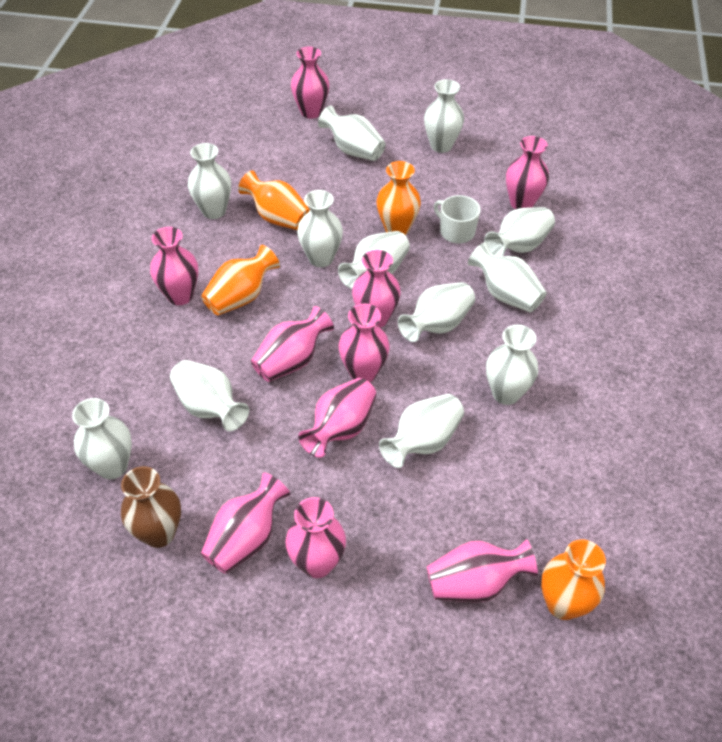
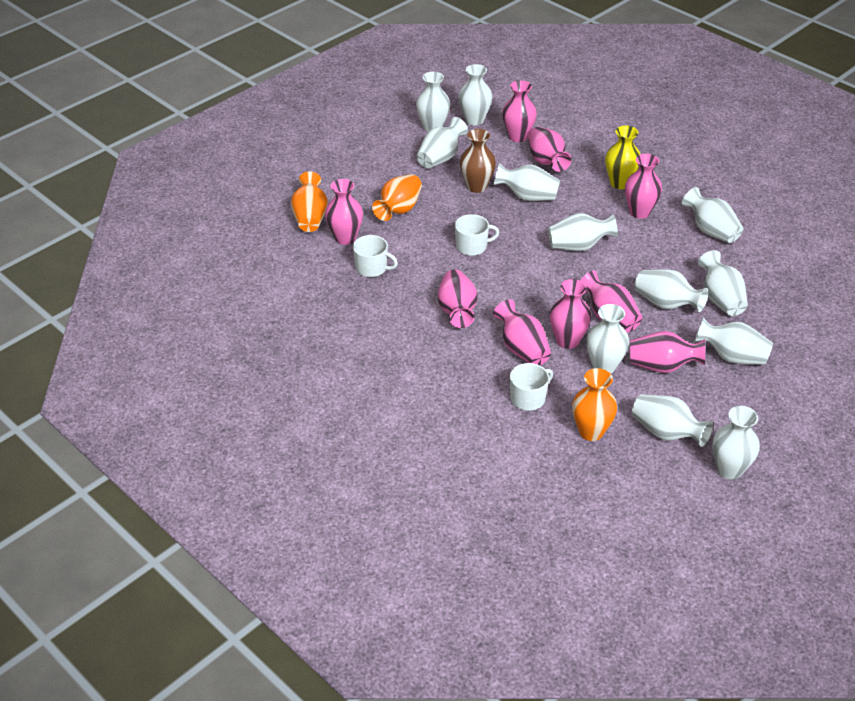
orange vase: 4 -> 3
pink vase: 10 -> 9
white mug: 1 -> 3
yellow vase: 0 -> 1

